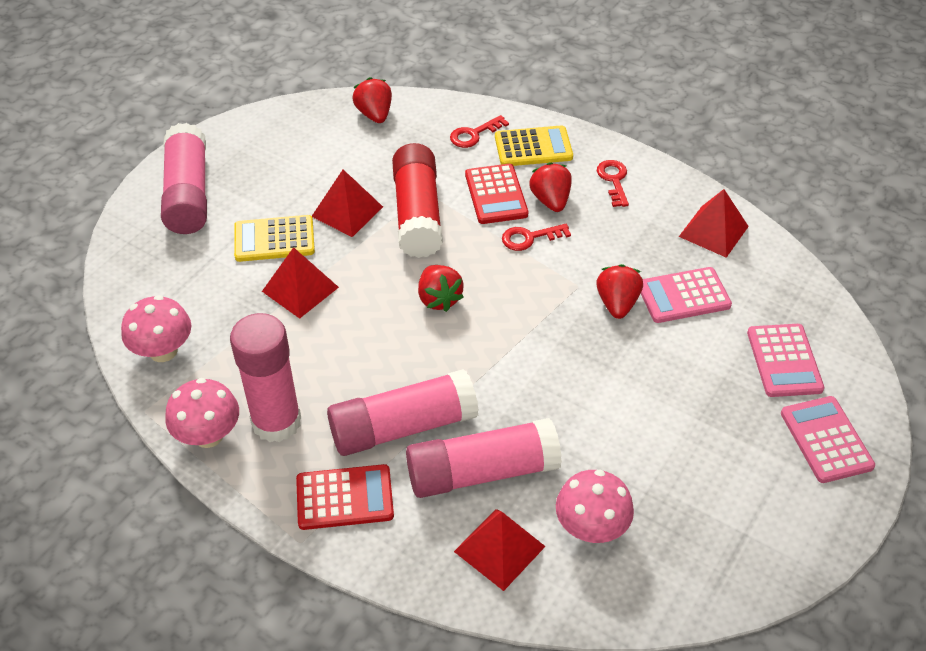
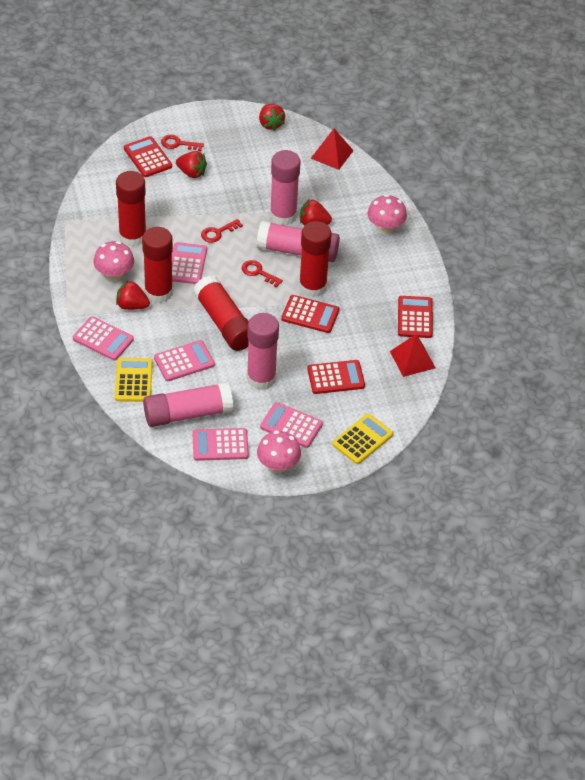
pink calculator: 3 -> 5
red calculator: 2 -> 4
red glue stick: 1 -> 4
red pyramid: 4 -> 2

